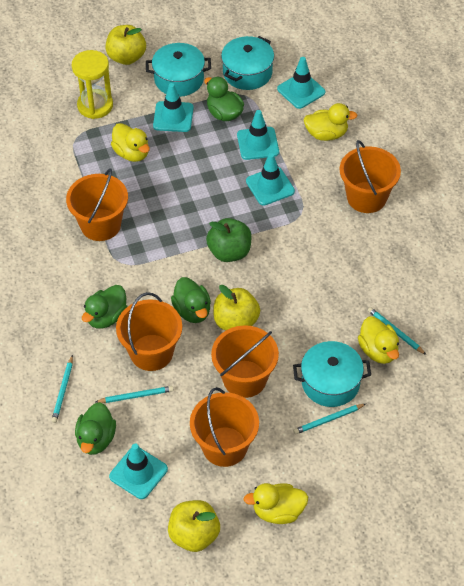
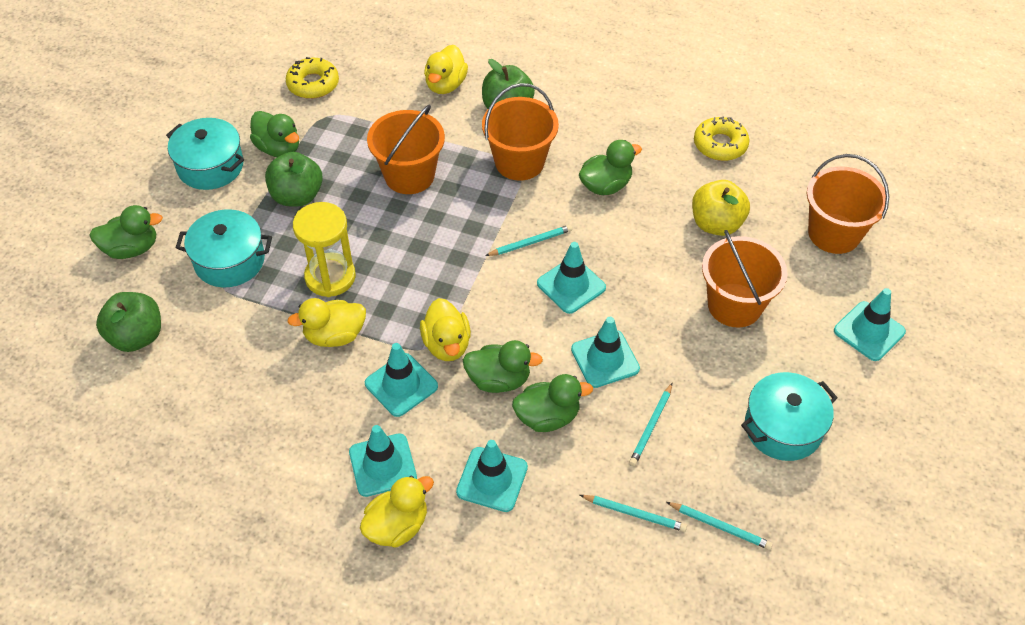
green apple: 1 -> 3
green duck: 4 -> 5
orange bucket: 5 -> 4
turquoise traffic cone: 5 -> 6
yellow apple: 3 -> 1
yellow donut: 0 -> 2

